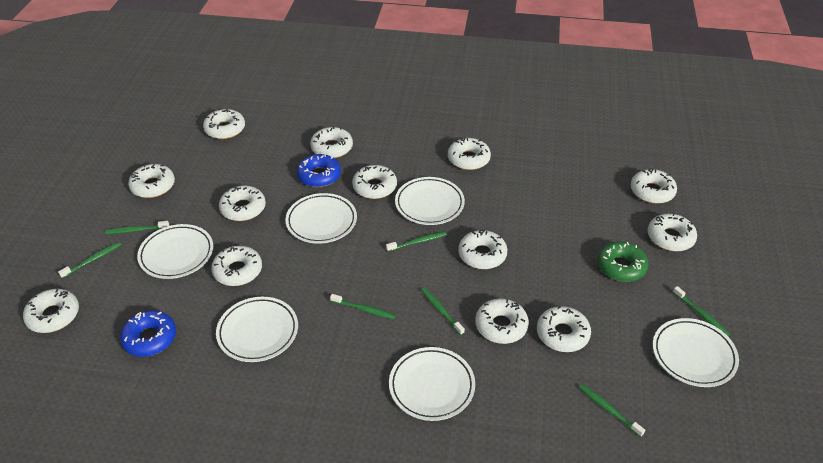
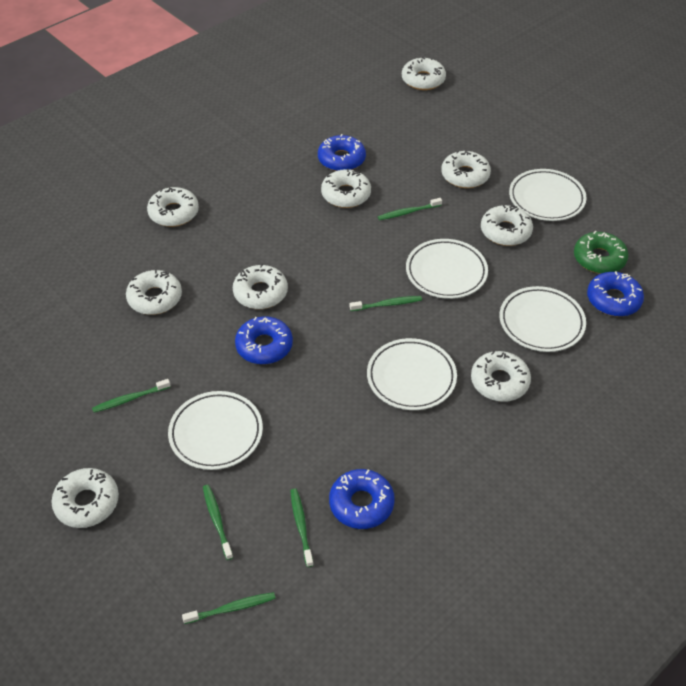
blue donut: 2 -> 4
green toothbrush: 7 -> 6
white donut: 13 -> 9
white plate: 6 -> 5

